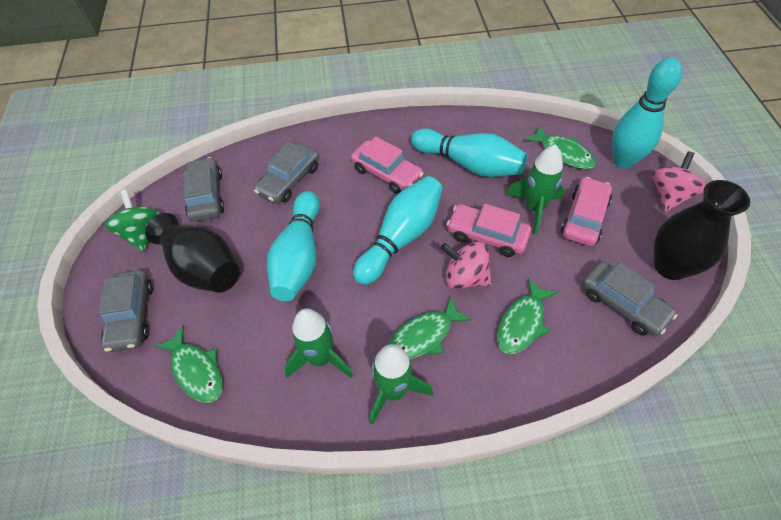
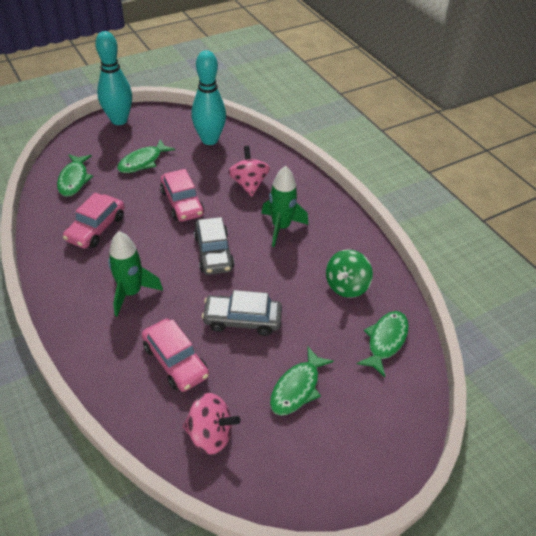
black vase: 2 -> 0
green rocket: 3 -> 2
grey car: 4 -> 2
turquoise bowling pin: 4 -> 2

